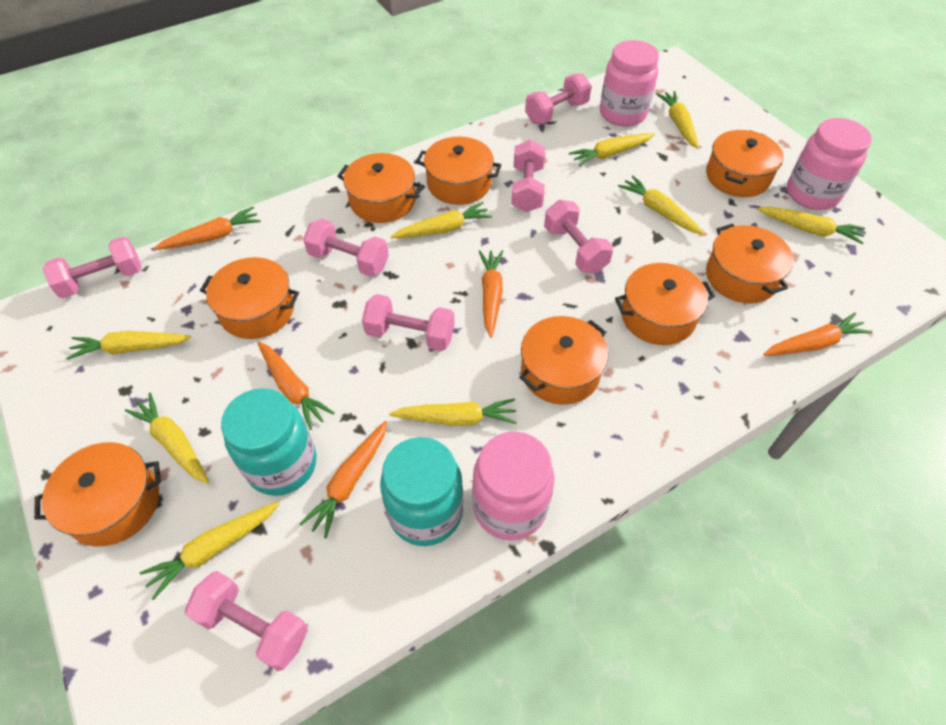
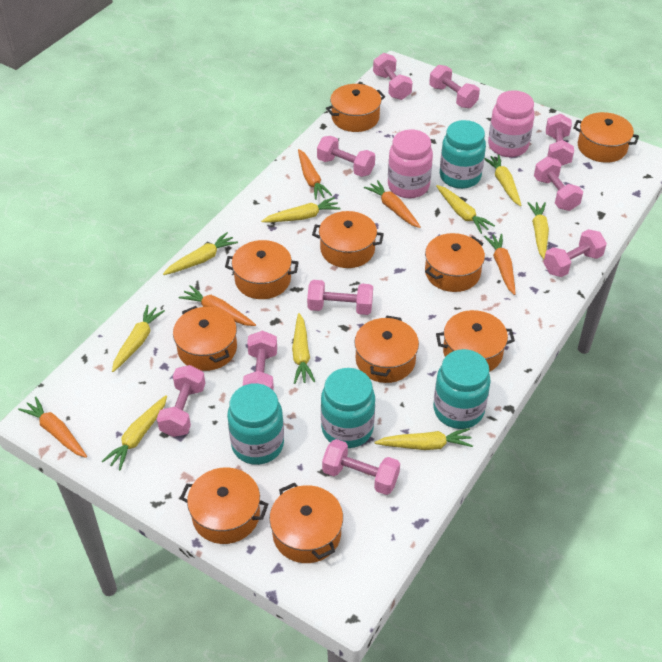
orange pot: 8 -> 10
pink dumbbell: 7 -> 10
pink jar: 3 -> 2
turquoise jar: 2 -> 4

